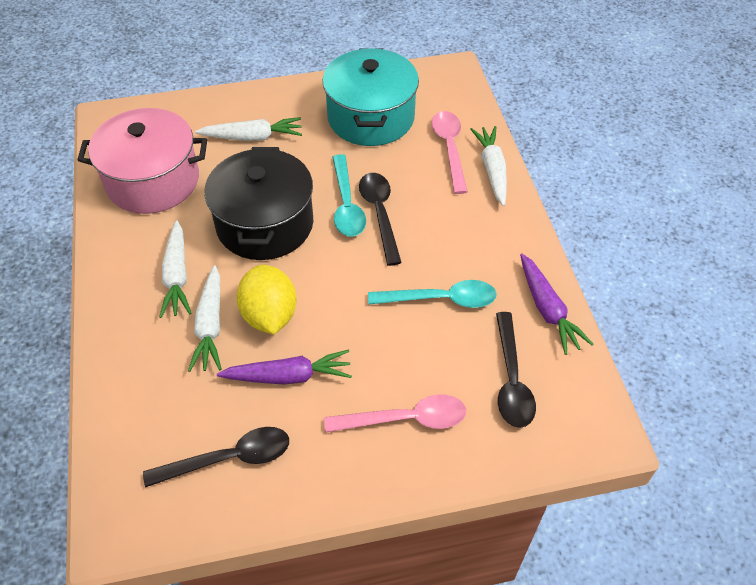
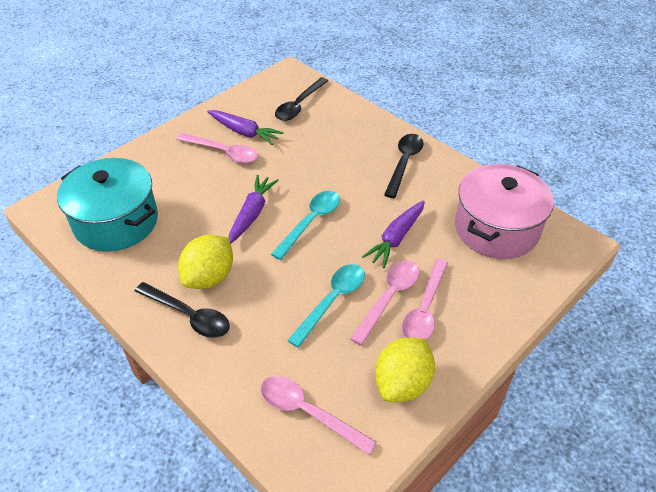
black pot: 1 -> 0
pink spoon: 2 -> 4
purple carrot: 2 -> 3
white carrot: 4 -> 0
yellow lemon: 1 -> 2

